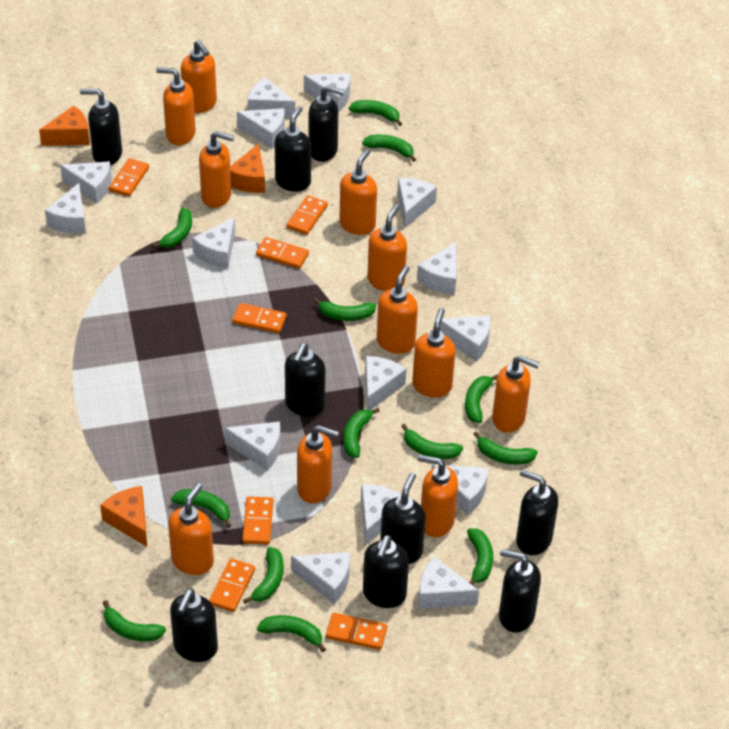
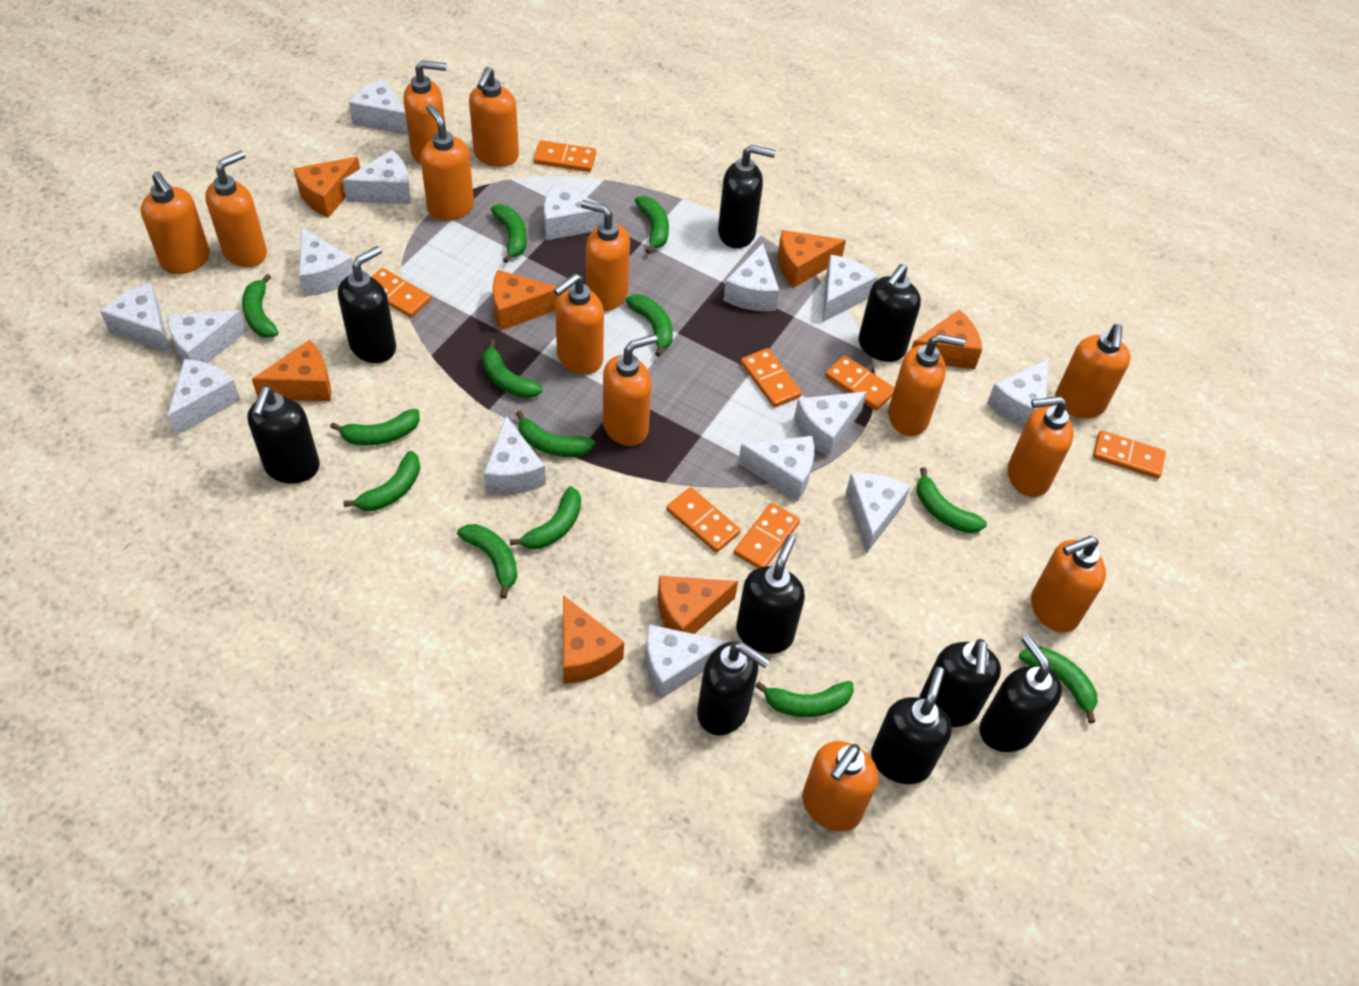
orange cheese: 3 -> 7
orange soap dispenser: 11 -> 13

